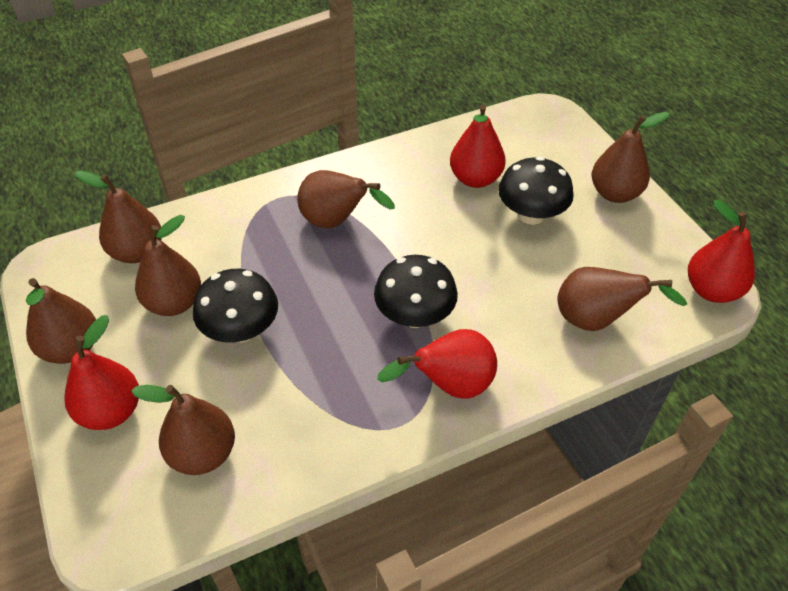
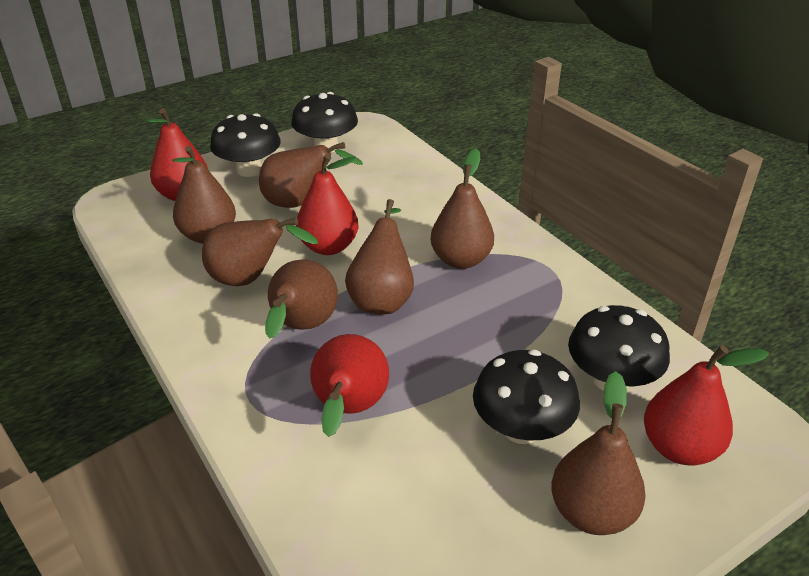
black mushroom: 3 -> 4

